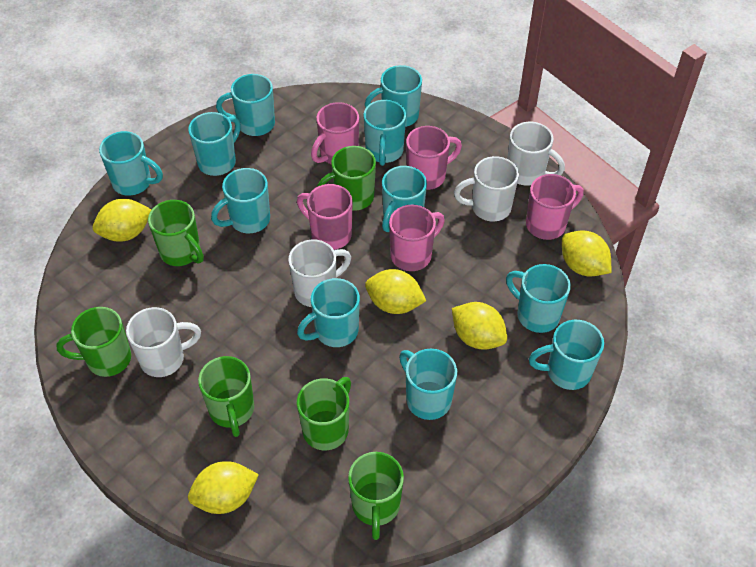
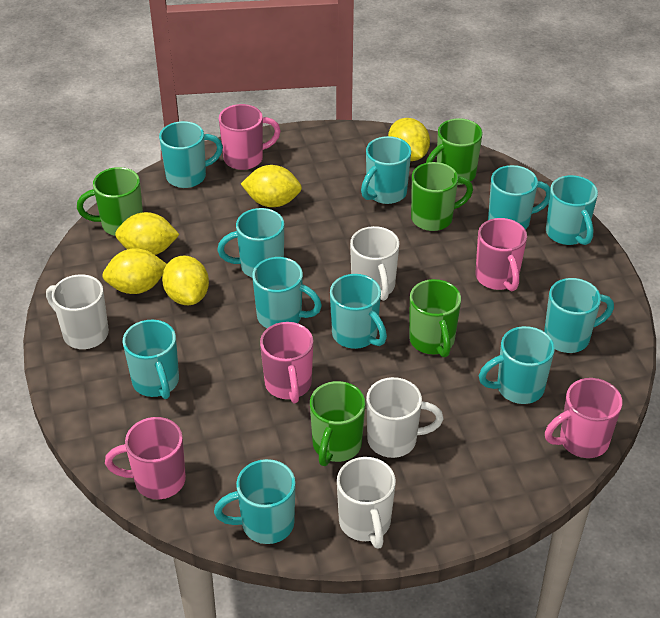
green mug: 6 -> 5

